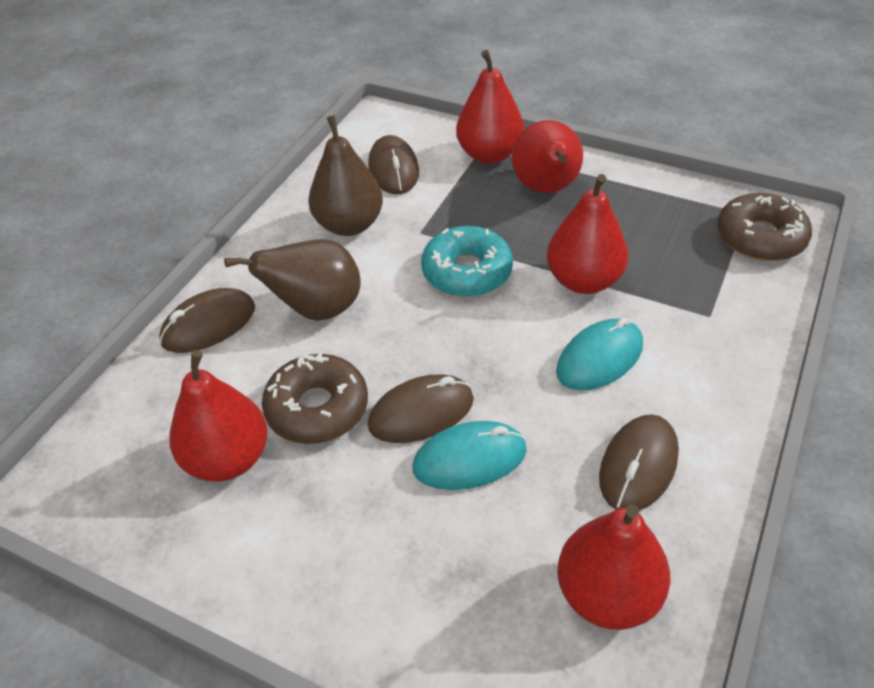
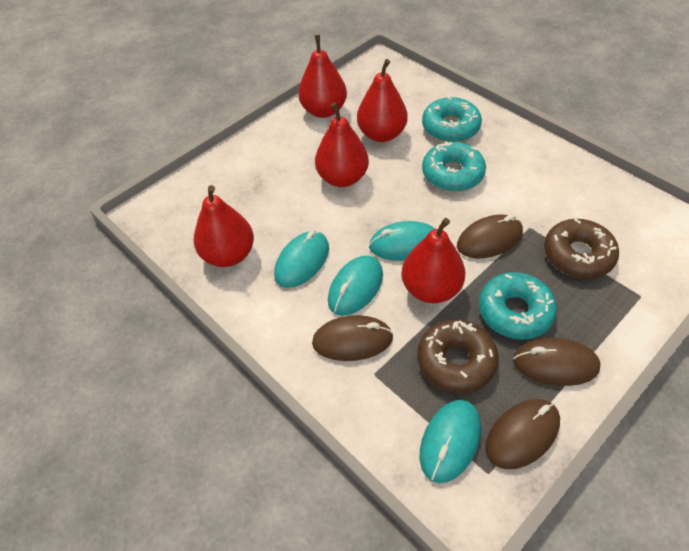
brown pear: 2 -> 0
turquoise donut: 1 -> 3
turquoise mouse: 2 -> 4

